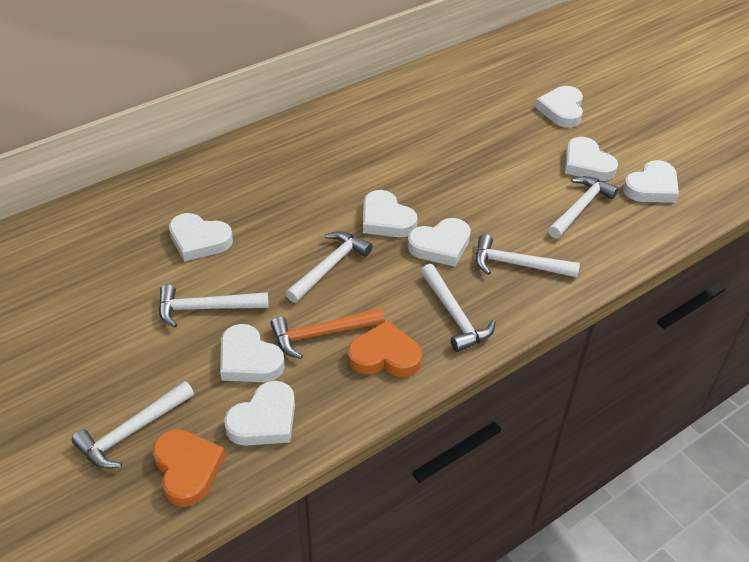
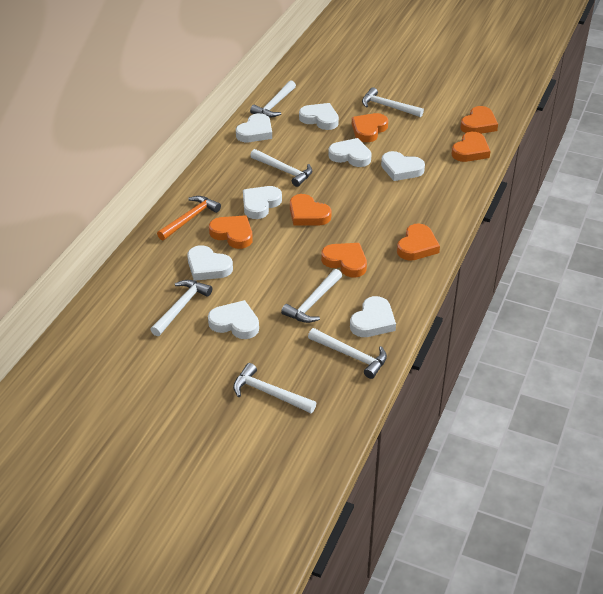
orange heart: 2 -> 7
white hammer: 6 -> 7

